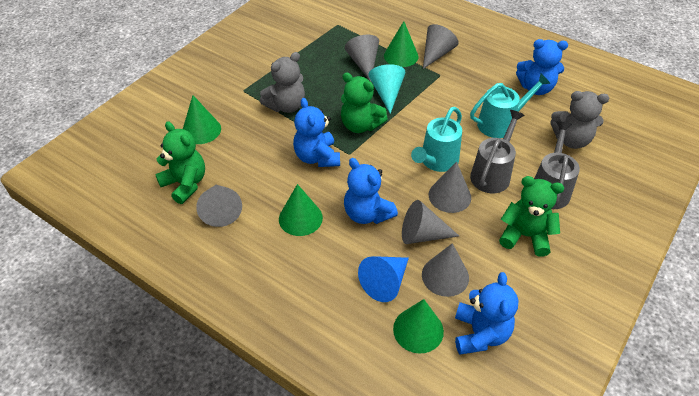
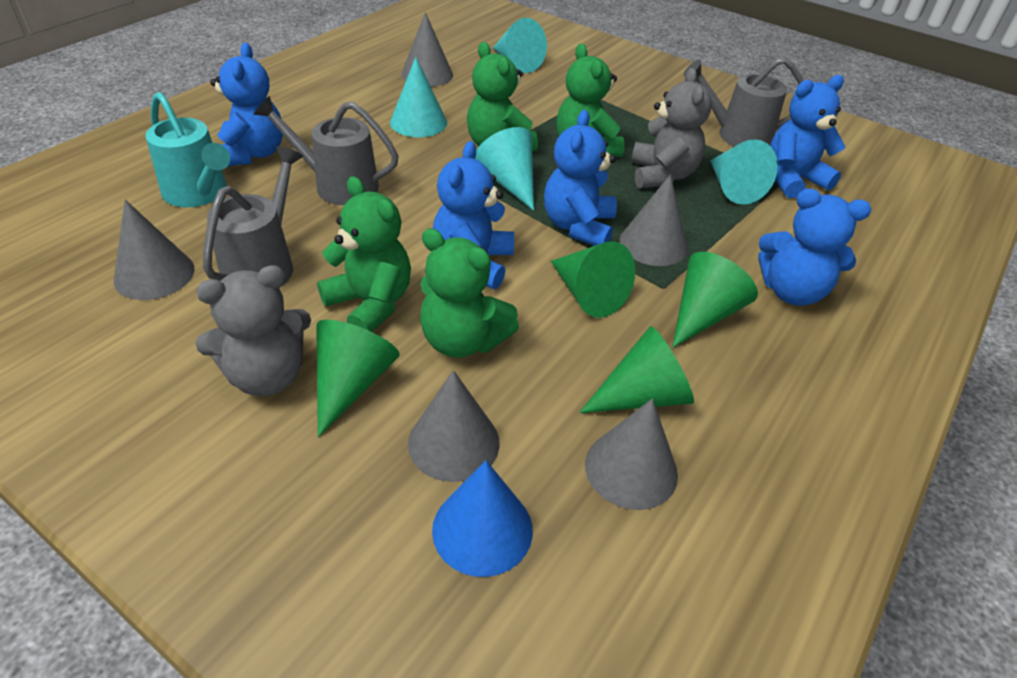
blue teddy bear: 4 -> 5
green teddy bear: 3 -> 4
grey cone: 6 -> 5
grey watering can: 2 -> 3
turquoise cone: 1 -> 4
turquoise watering can: 2 -> 1

